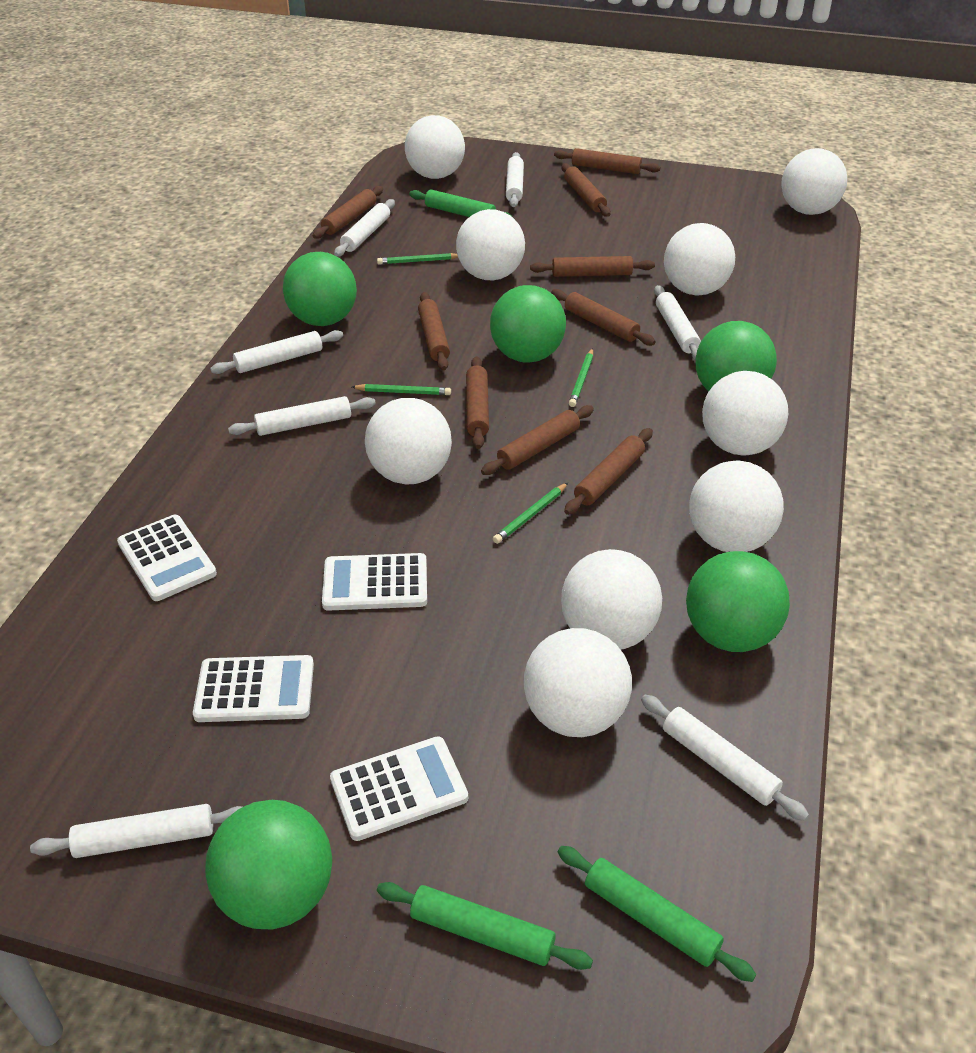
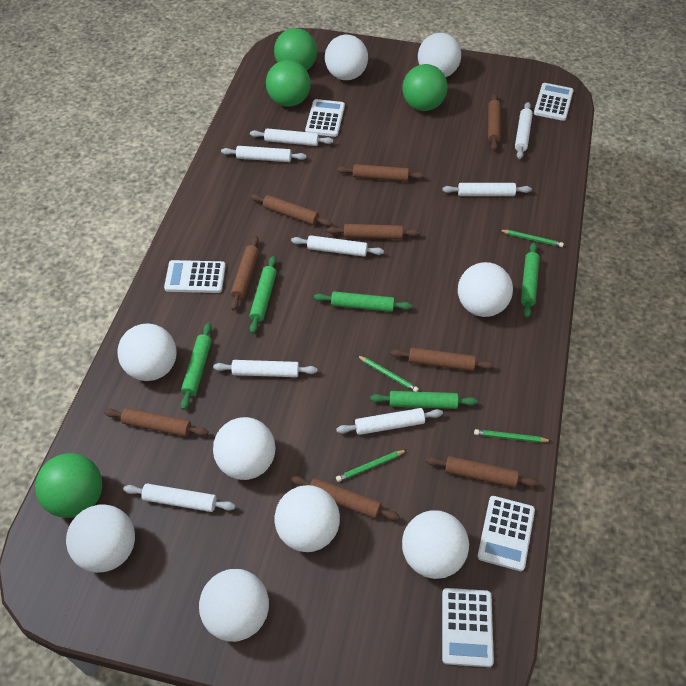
green ball: 5 -> 4
green rolling pin: 3 -> 5
white calculator: 4 -> 5
white rolling pin: 7 -> 8

